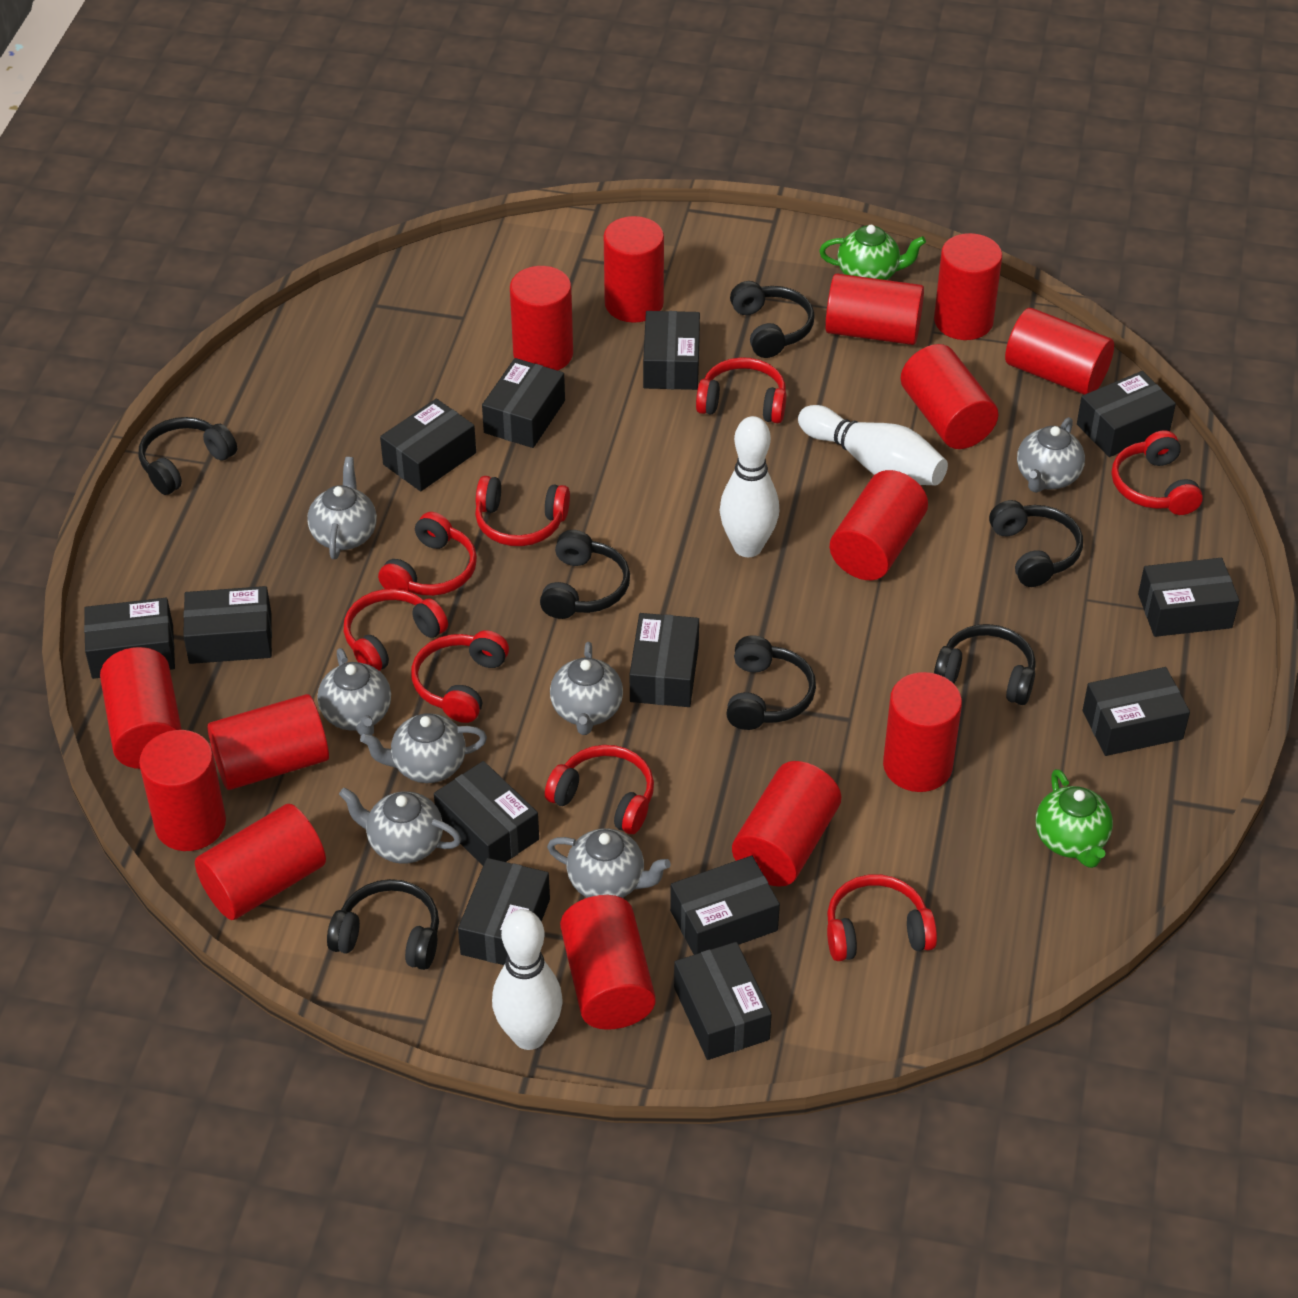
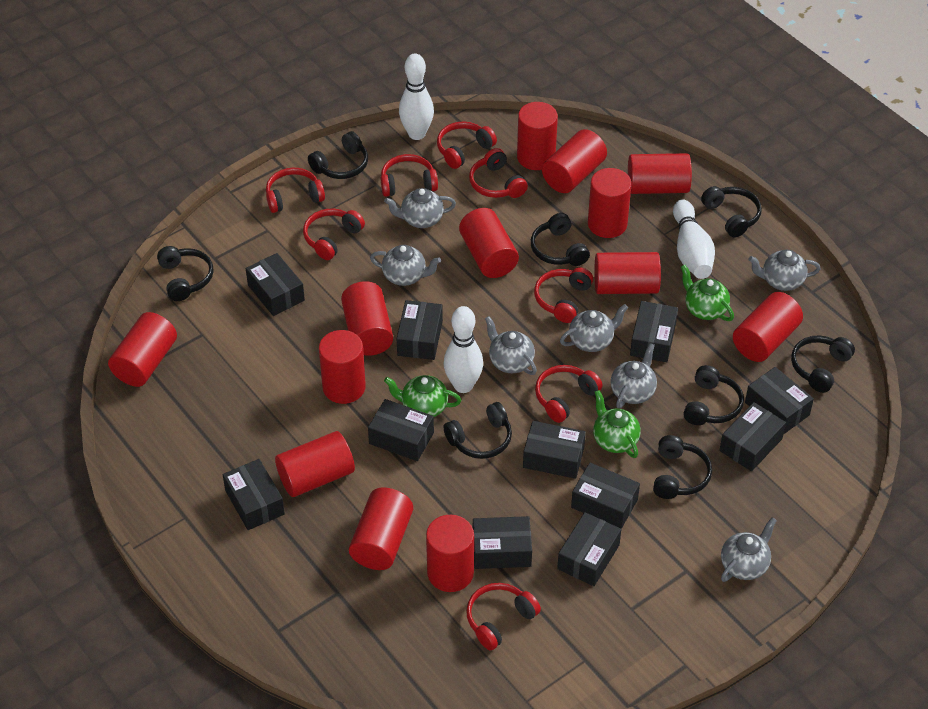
black box: 13 -> 11
black headphones: 7 -> 8
green teapot: 2 -> 3
red cylinder: 14 -> 13

